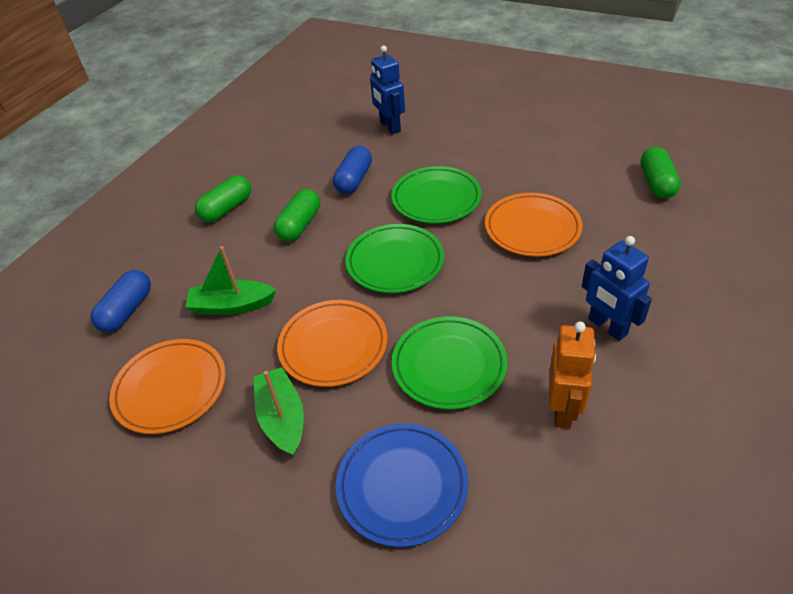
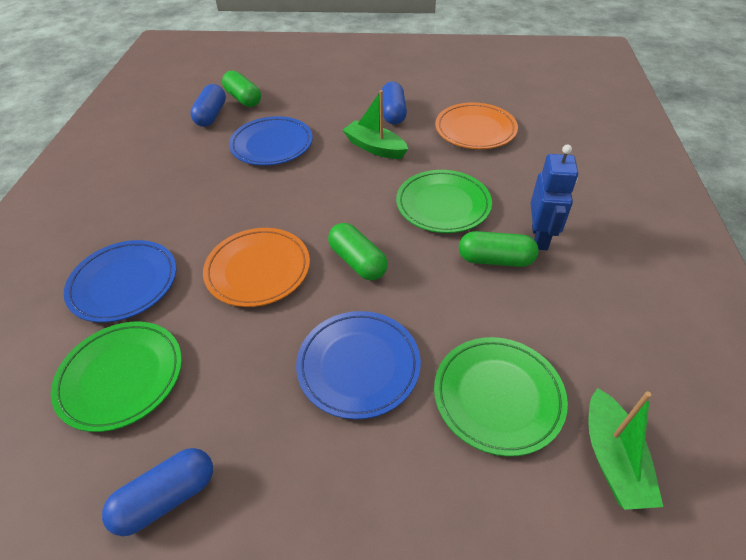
blue capsule: 2 -> 3
blue plate: 1 -> 3
blue robot: 2 -> 1
orange plate: 3 -> 2
orange robot: 1 -> 0

